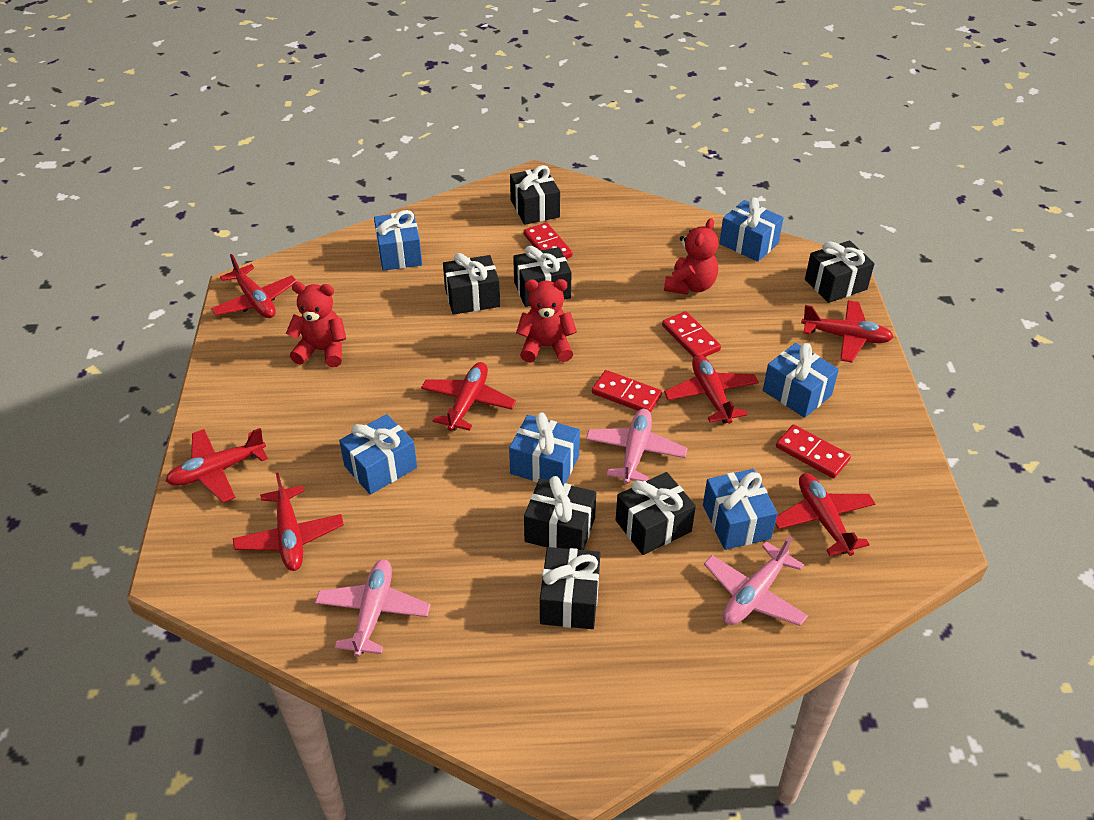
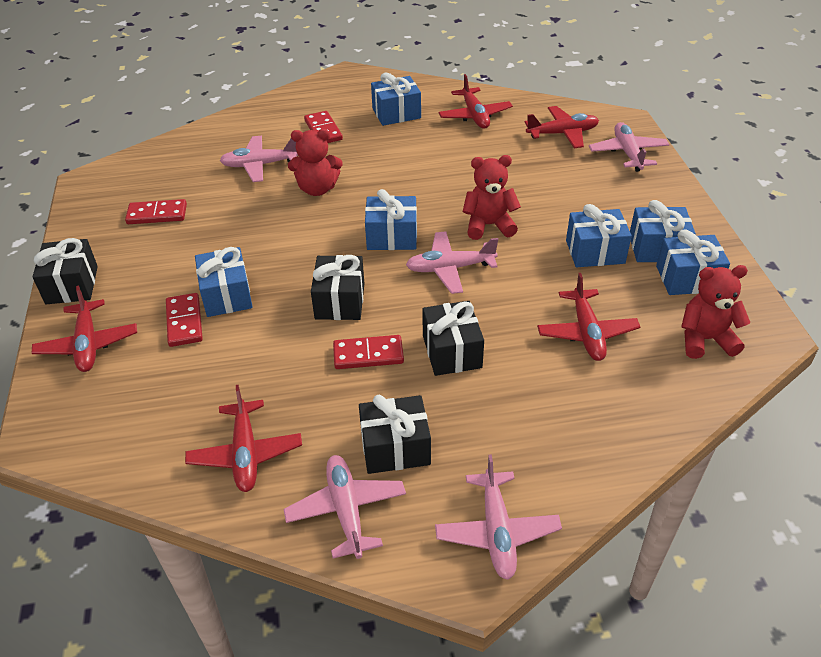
black gift: 7 -> 4
pink plane: 3 -> 5
red plane: 7 -> 5

